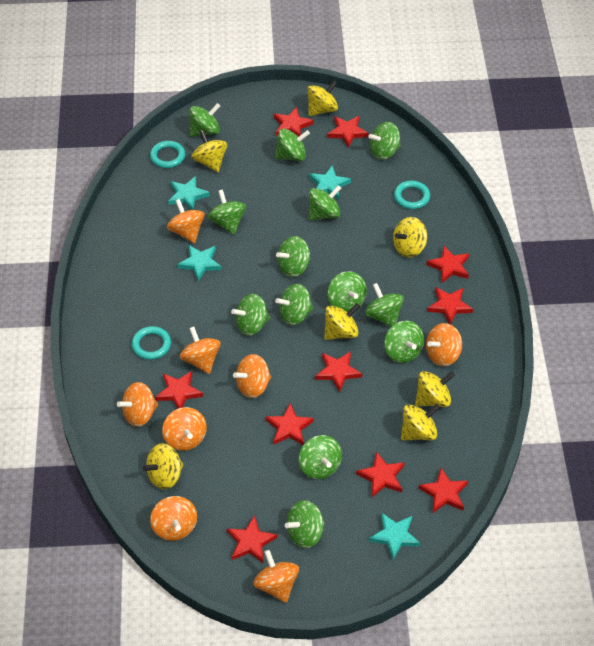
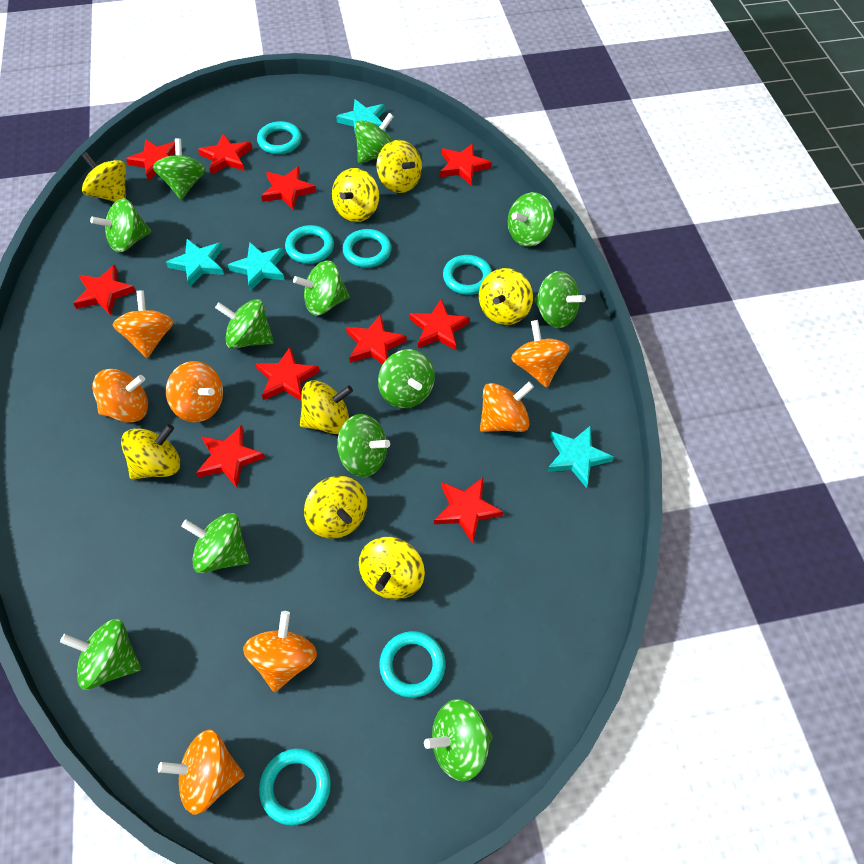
green spinning top: 13 -> 12
orange spinning top: 8 -> 7
turquoise ring: 3 -> 6
yellow spinning top: 7 -> 8

